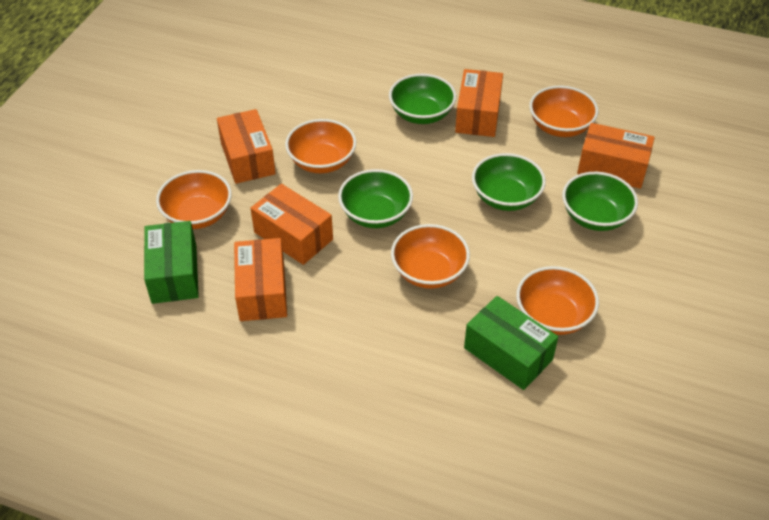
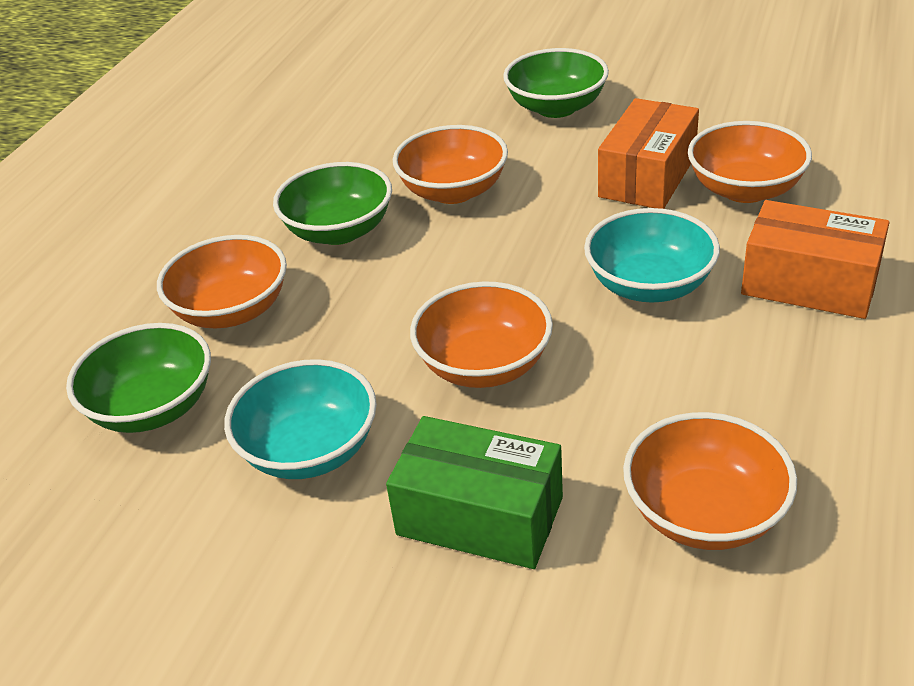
green bowl: 4 -> 3
green box: 2 -> 1
orange box: 5 -> 2
turquoise bowl: 0 -> 2

